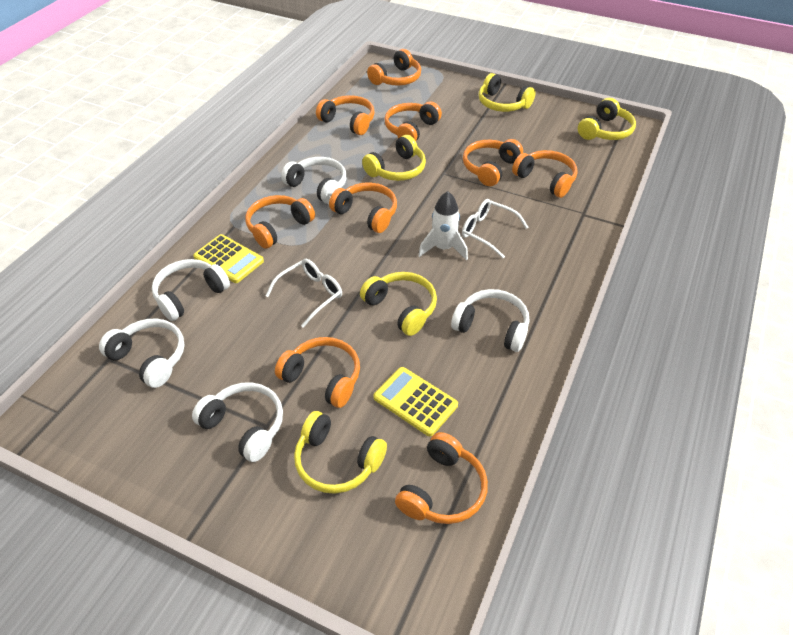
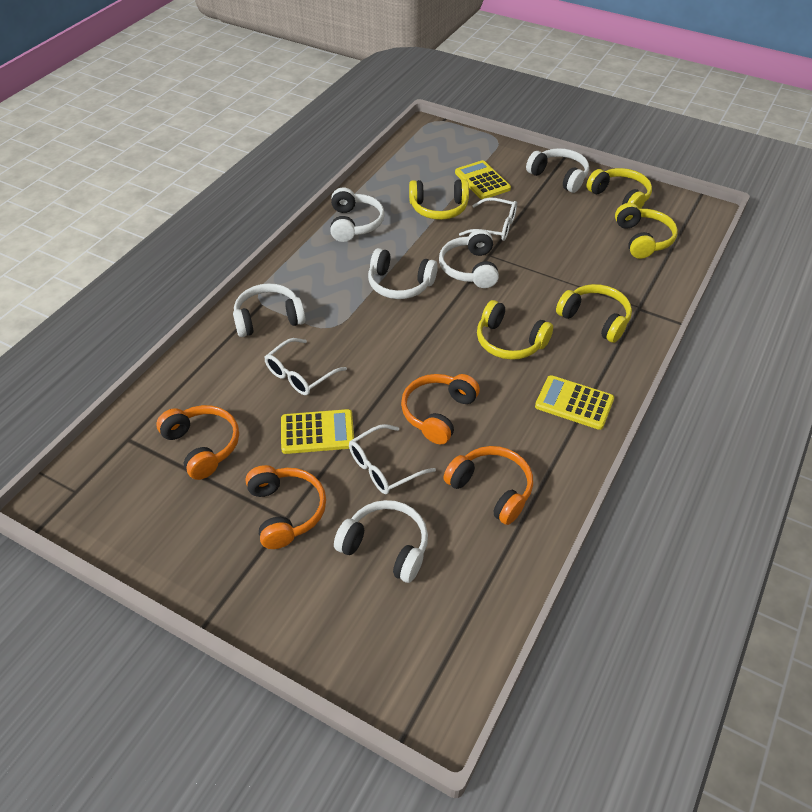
orange headphones: 9 -> 4
white glasses: 2 -> 3
white headphones: 5 -> 6
white rocket: 1 -> 0
yellow calculator: 2 -> 3

